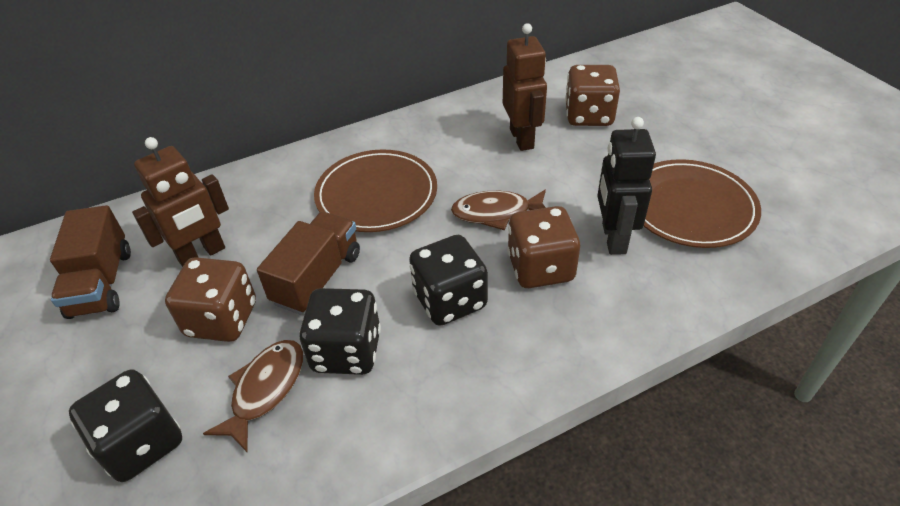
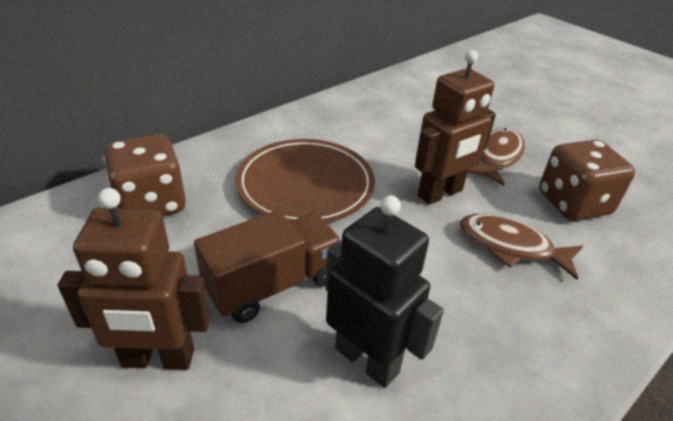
black dice: 3 -> 0
brown dice: 3 -> 2
brown plate: 2 -> 1
brown truck: 2 -> 1

